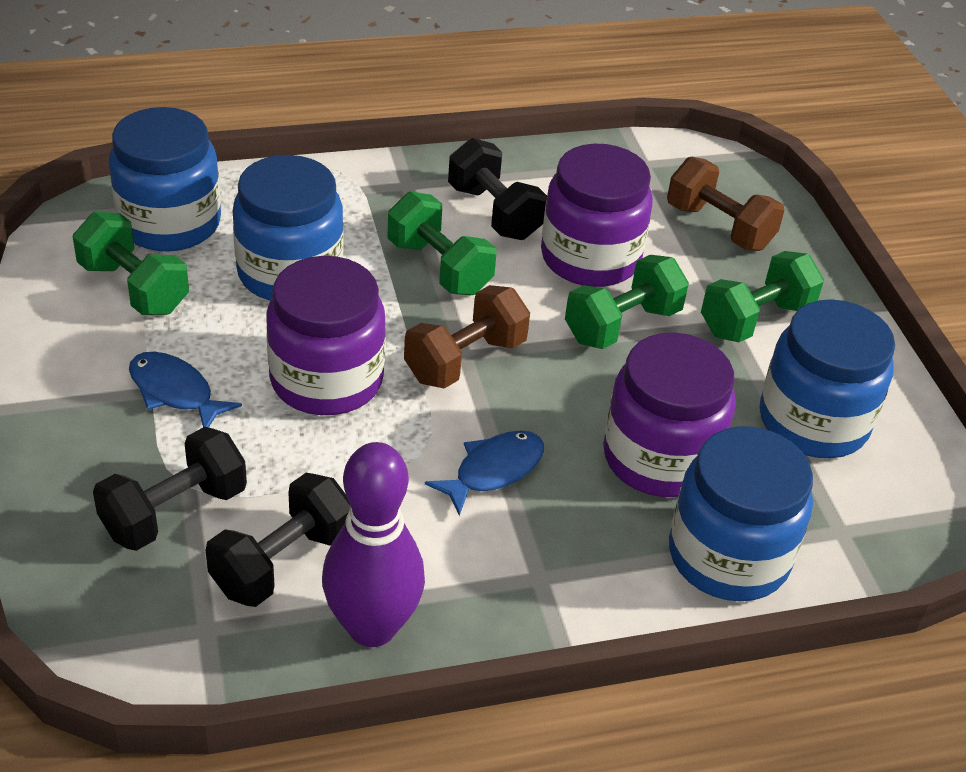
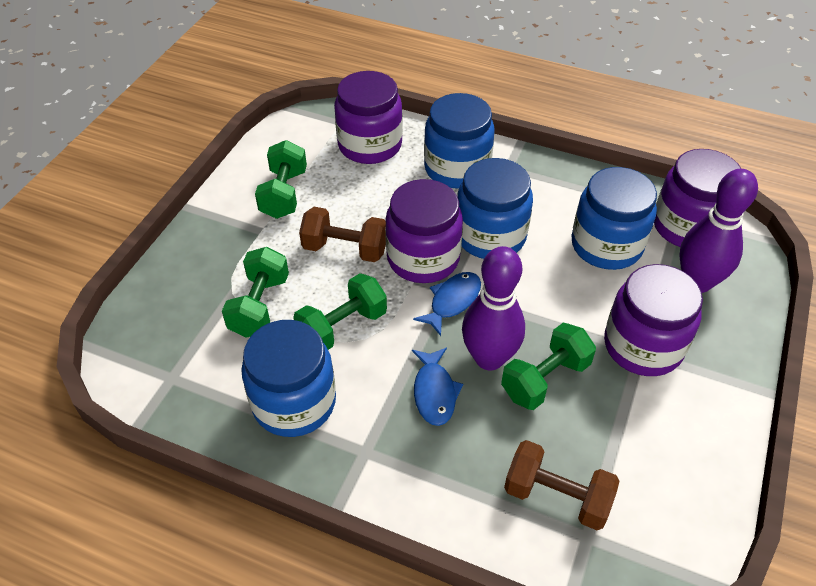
black dumbbell: 3 -> 0
purple bowling pin: 1 -> 2
purple jar: 3 -> 4

